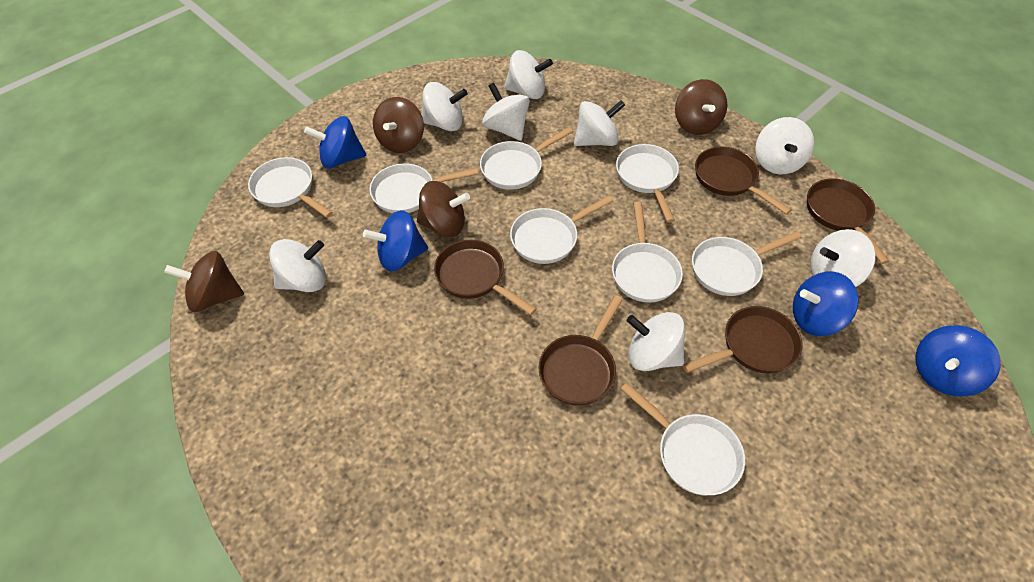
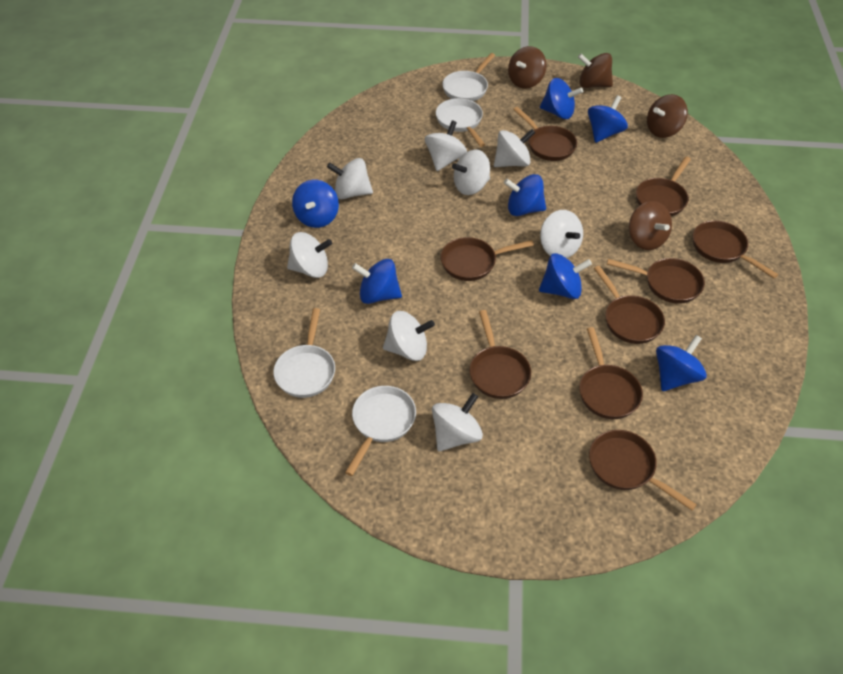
blue spinning top: 4 -> 7
brown pan: 5 -> 9
white pan: 8 -> 4

